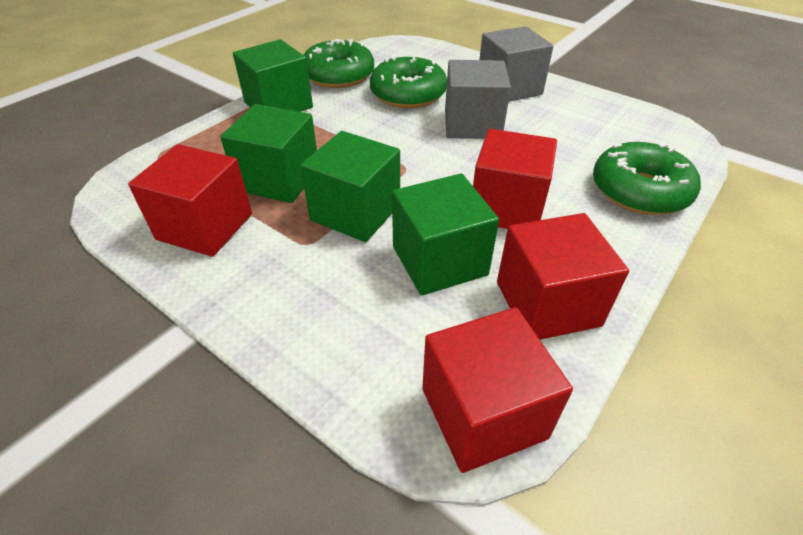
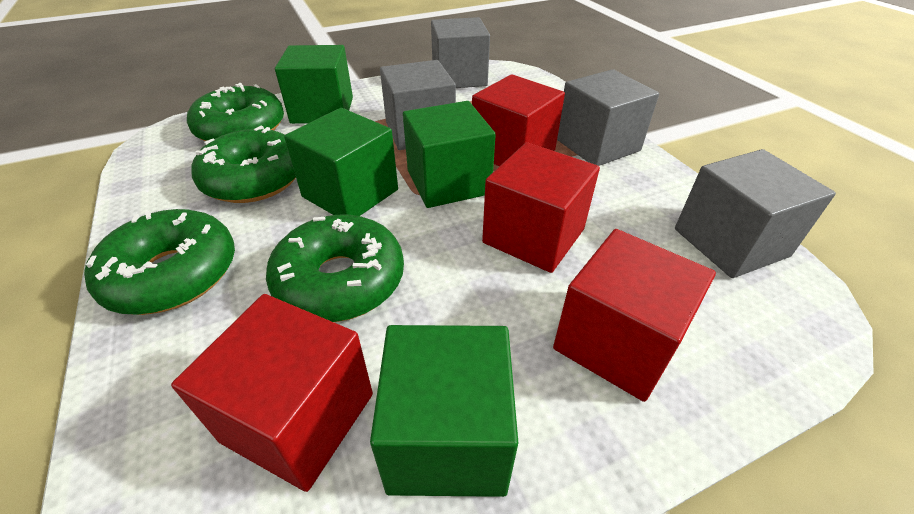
green donut: 3 -> 4
grey cube: 2 -> 4

